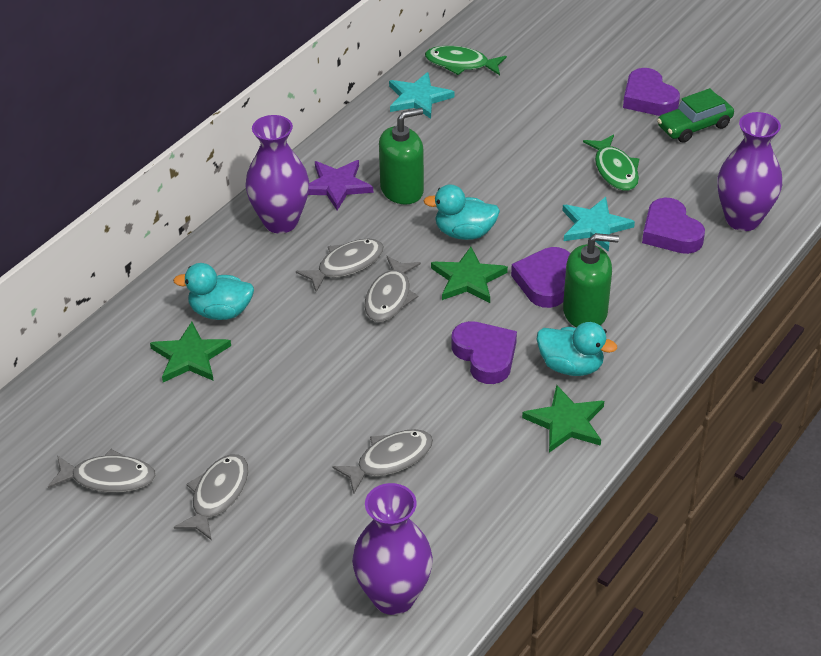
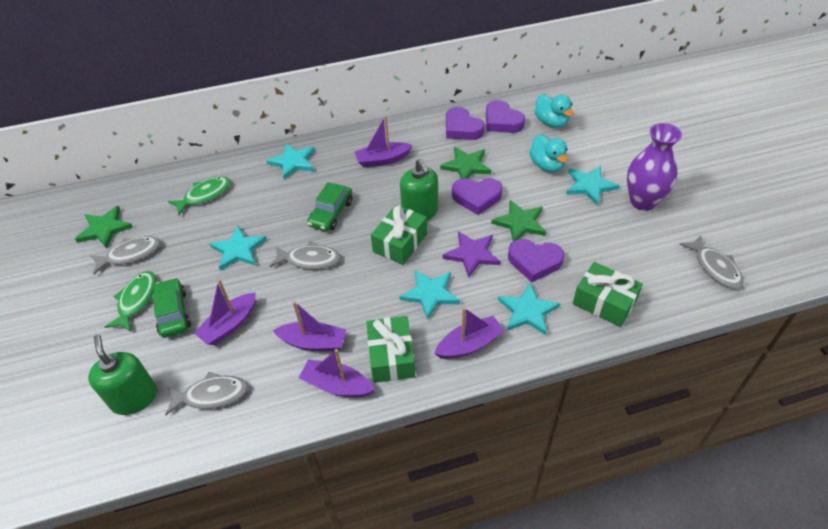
green car: 1 -> 2
green gift: 0 -> 3
grey fish: 5 -> 4
purple boat: 0 -> 5
purple vase: 3 -> 1
turquoise duck: 3 -> 2
turquoise star: 2 -> 5

